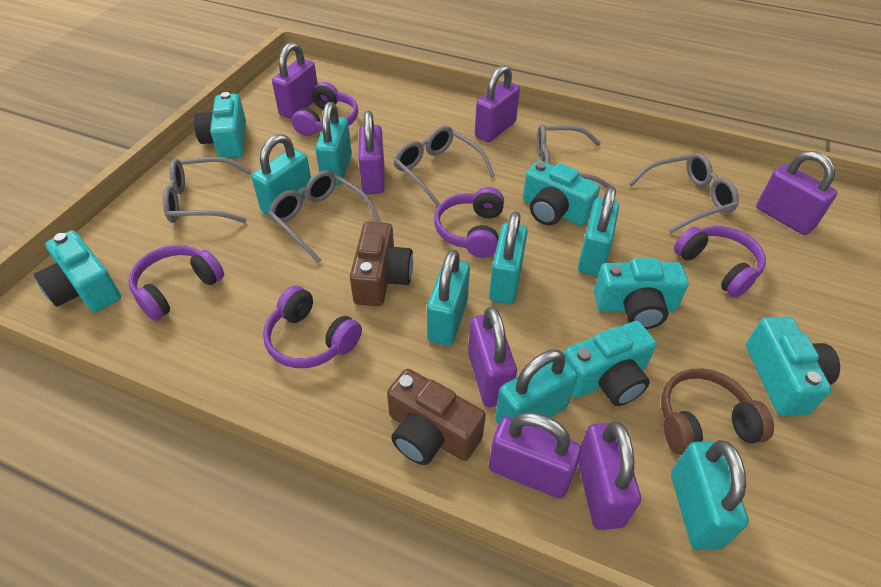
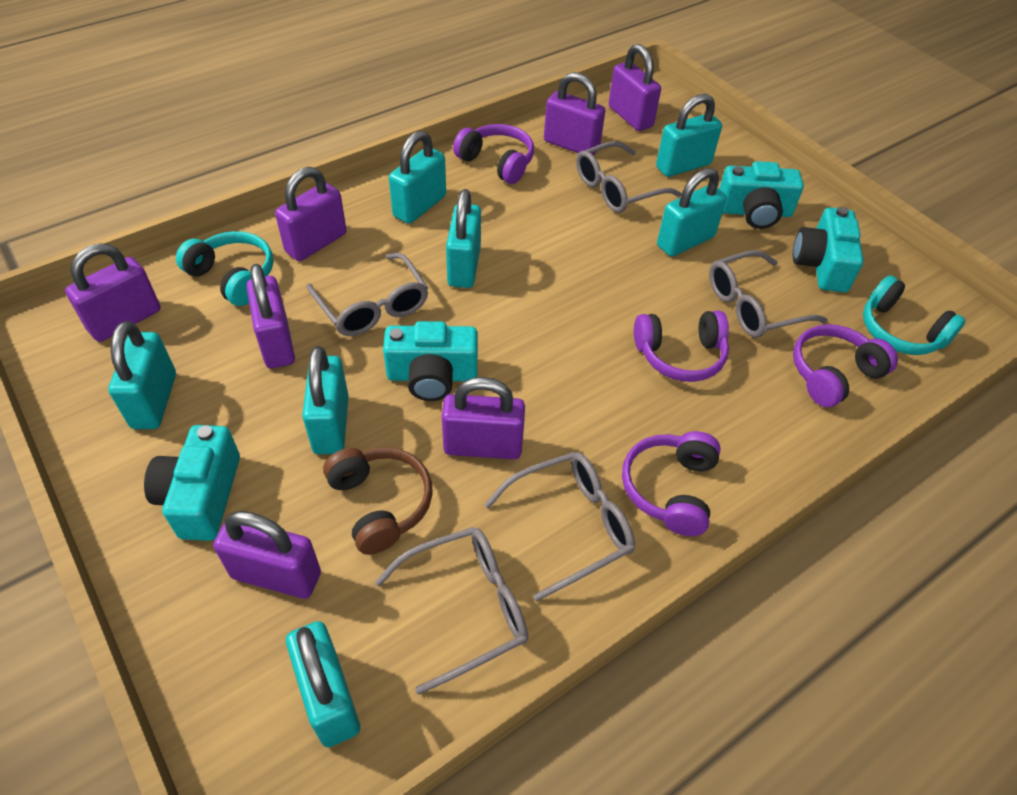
brown camera: 2 -> 0
purple headphones: 5 -> 4
turquoise camera: 6 -> 4
turquoise headphones: 0 -> 2

